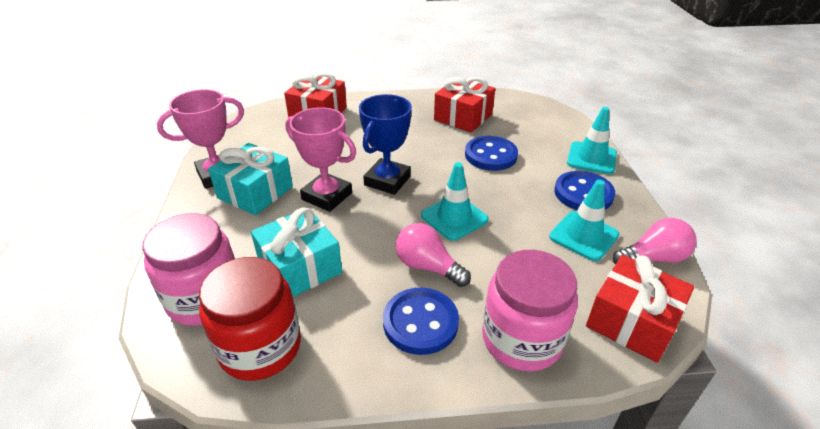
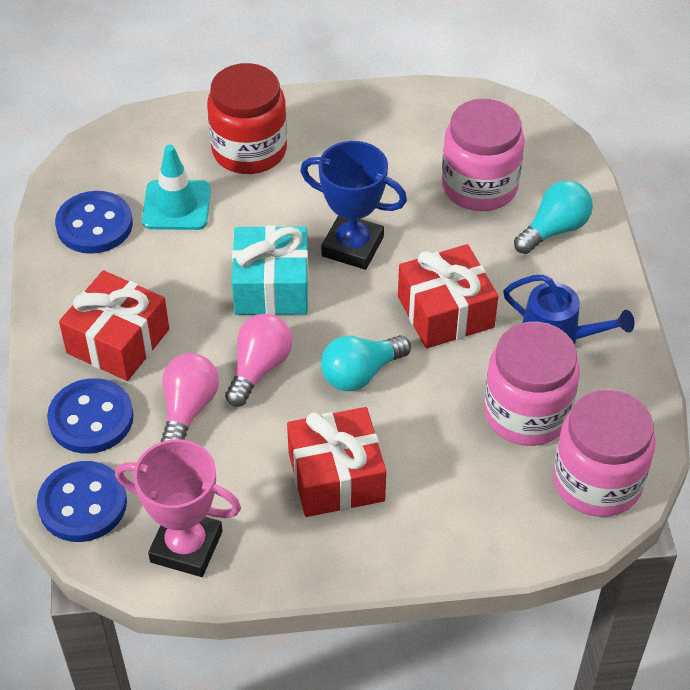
blue watering can: 0 -> 1
pink jar: 2 -> 3
pink trophy: 2 -> 1
turquoise gift: 2 -> 1
turquoise light bulb: 0 -> 2
turquoise traffic cone: 3 -> 1

